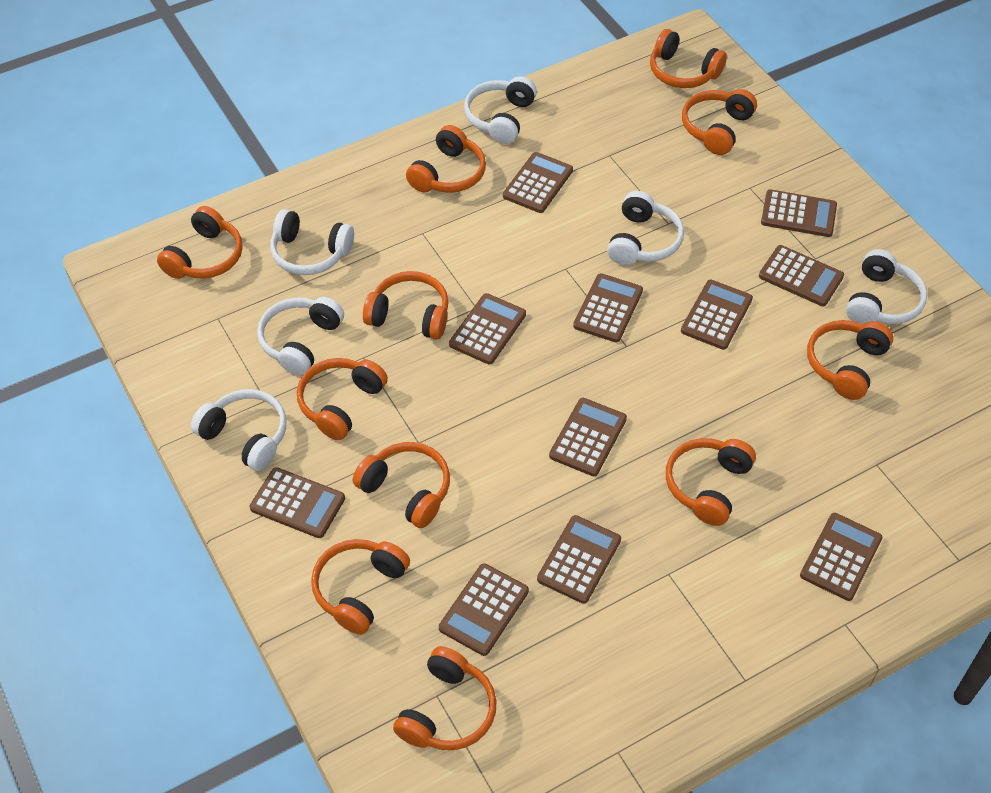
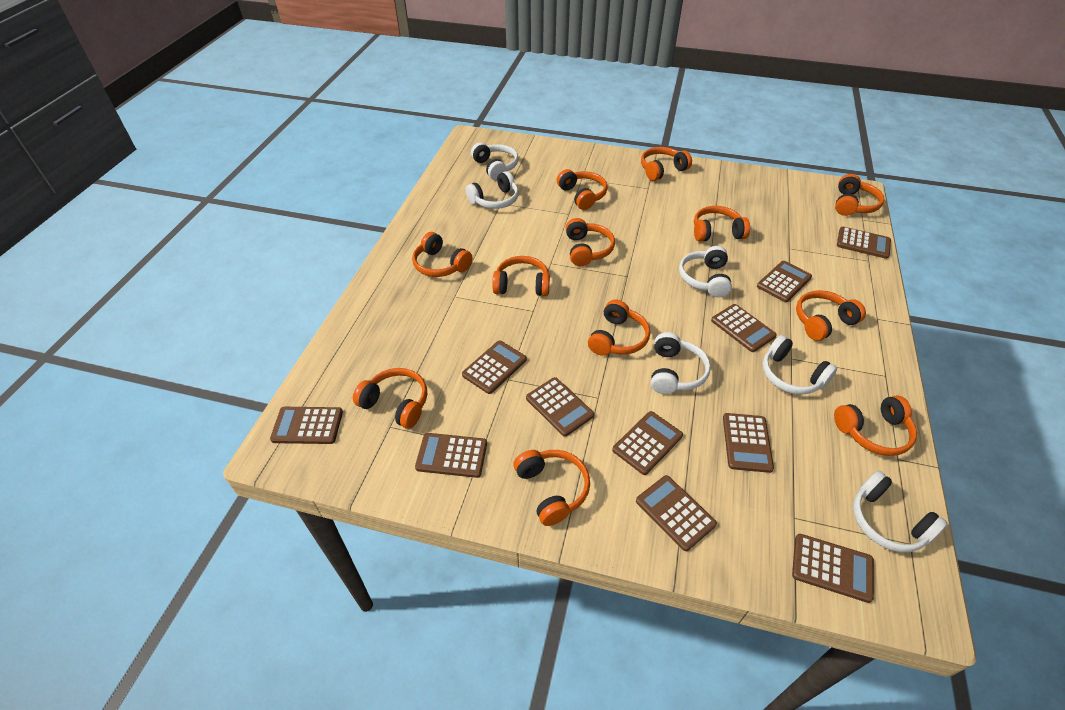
orange headphones: 11 -> 12

